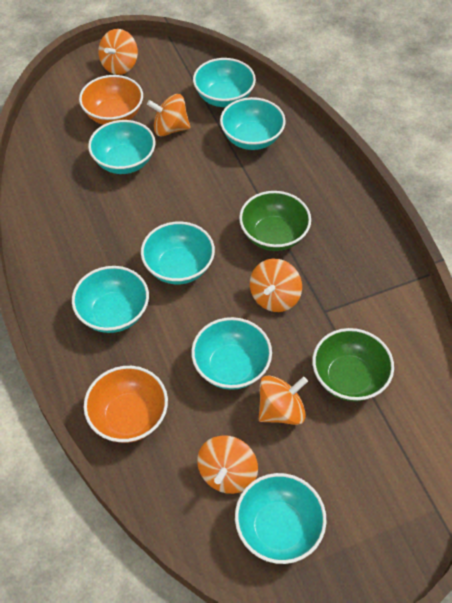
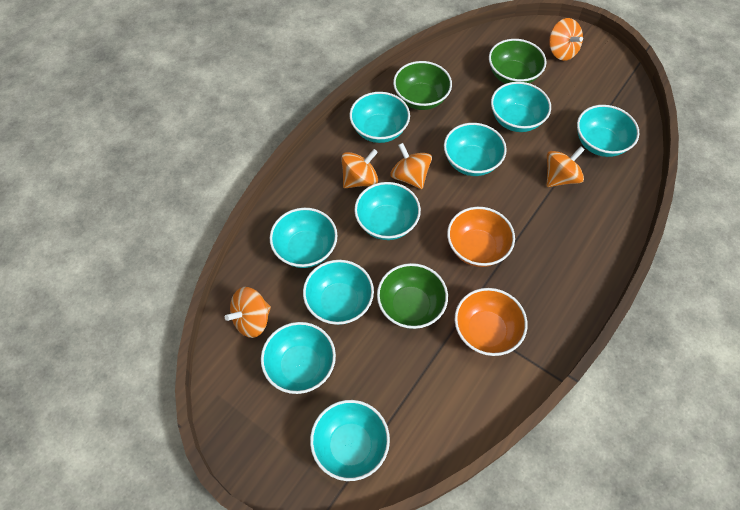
green bowl: 2 -> 3
turquoise bowl: 7 -> 9

